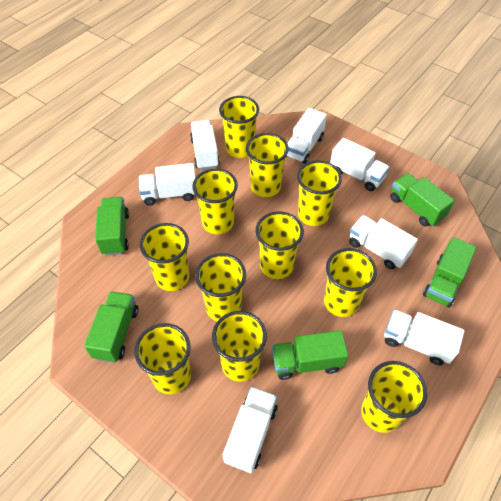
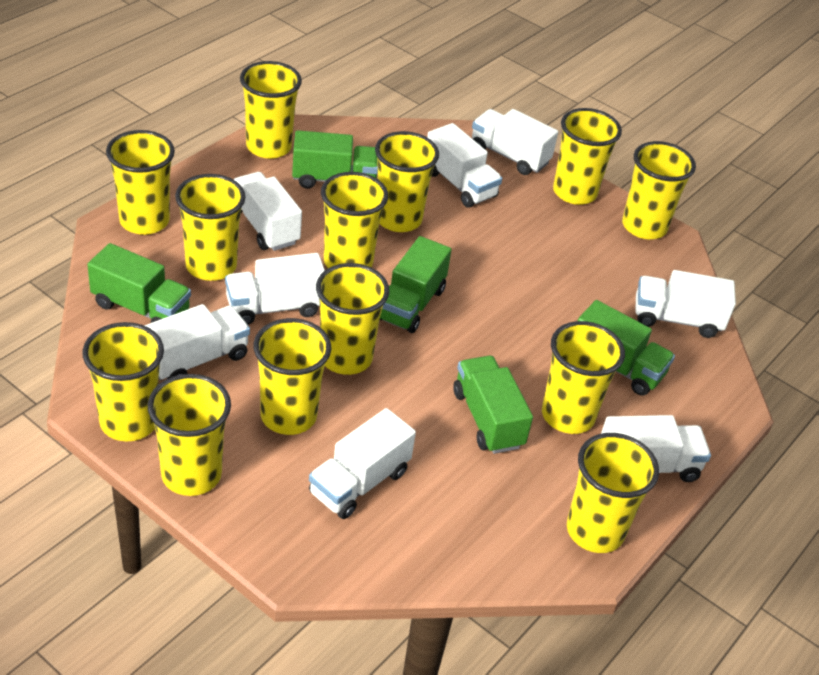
white truck: 7 -> 8
yellow cup: 11 -> 13

